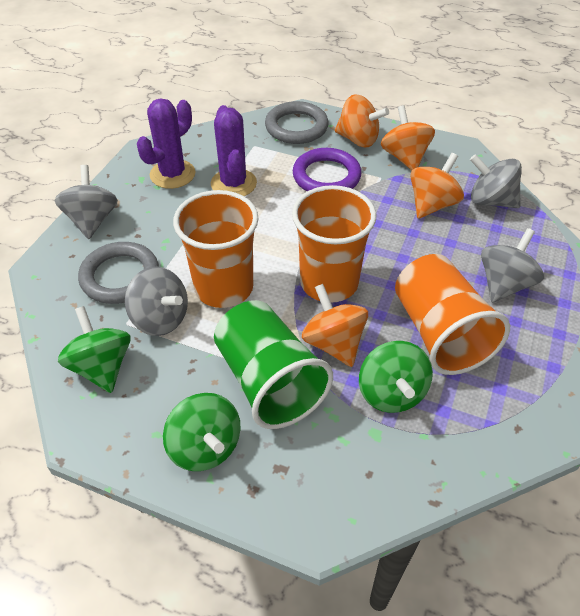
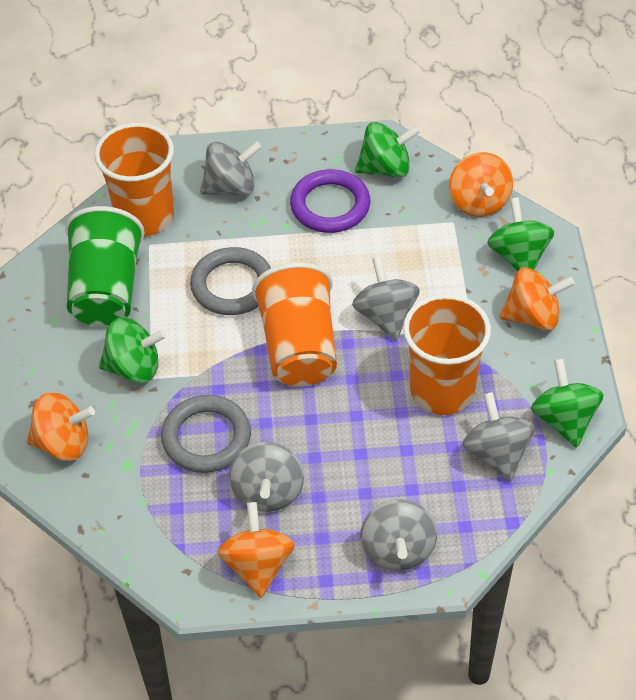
green spinning top: 3 -> 4
grey spinning top: 4 -> 5
purple cactus: 2 -> 0

